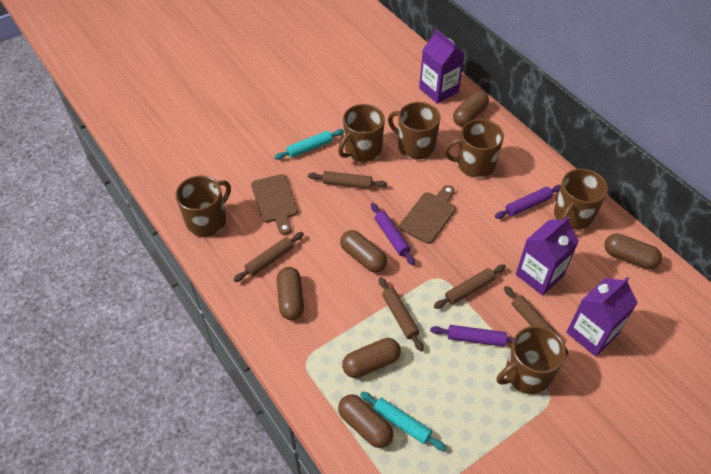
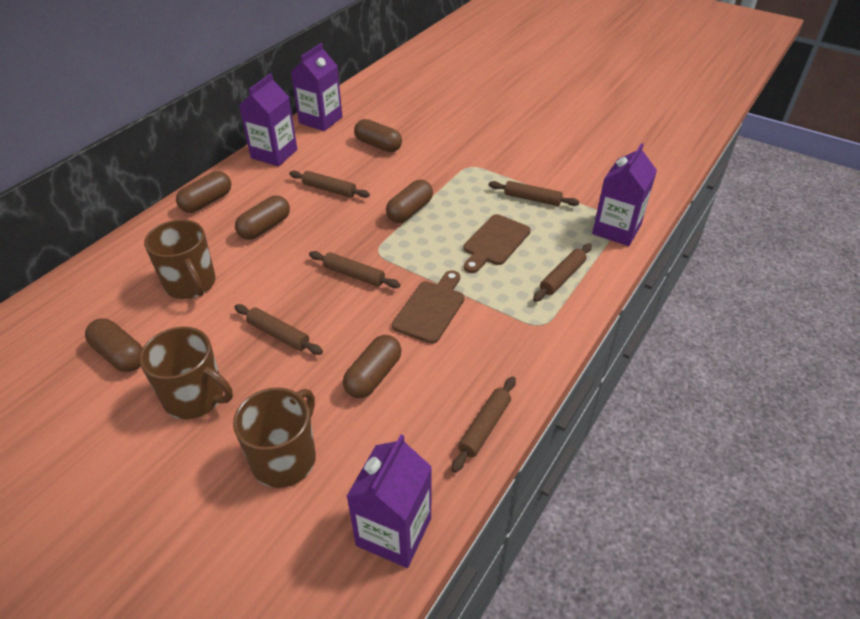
brown mug: 6 -> 3
brown rolling pin: 5 -> 6
purple carton: 3 -> 4
purple rolling pin: 3 -> 0
turquoise rolling pin: 2 -> 0

